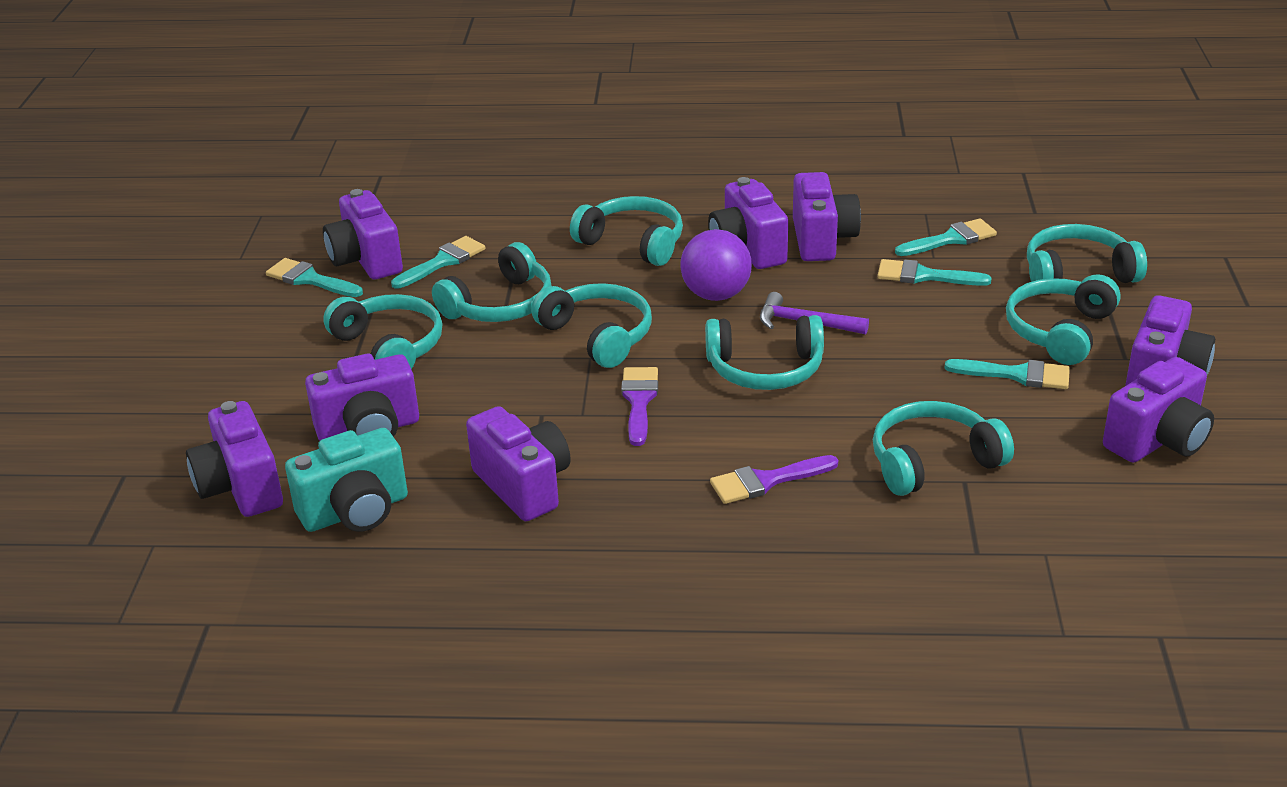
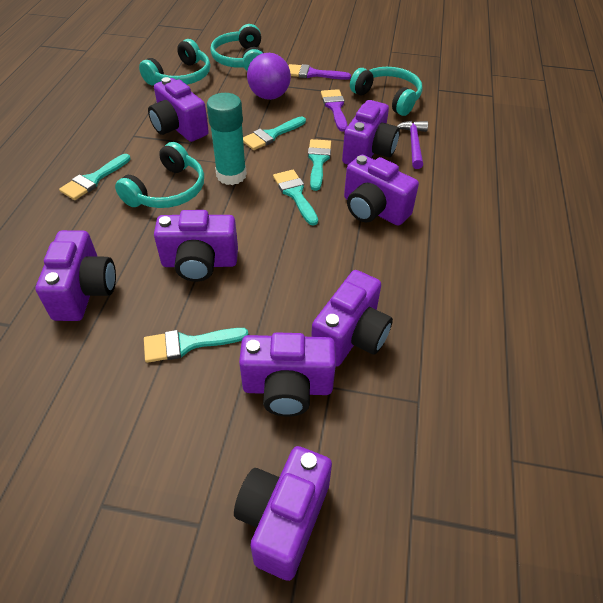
turquoise camera: 1 -> 0
turquoise glue stick: 0 -> 1
turquoise headphones: 8 -> 4

